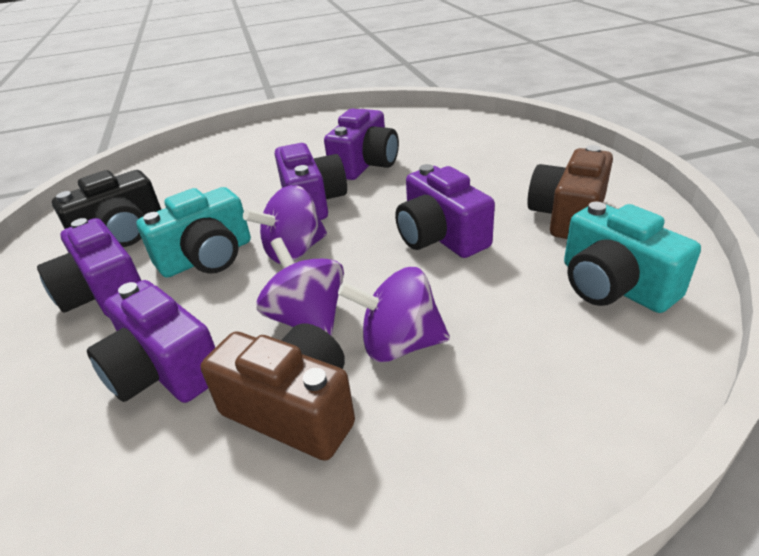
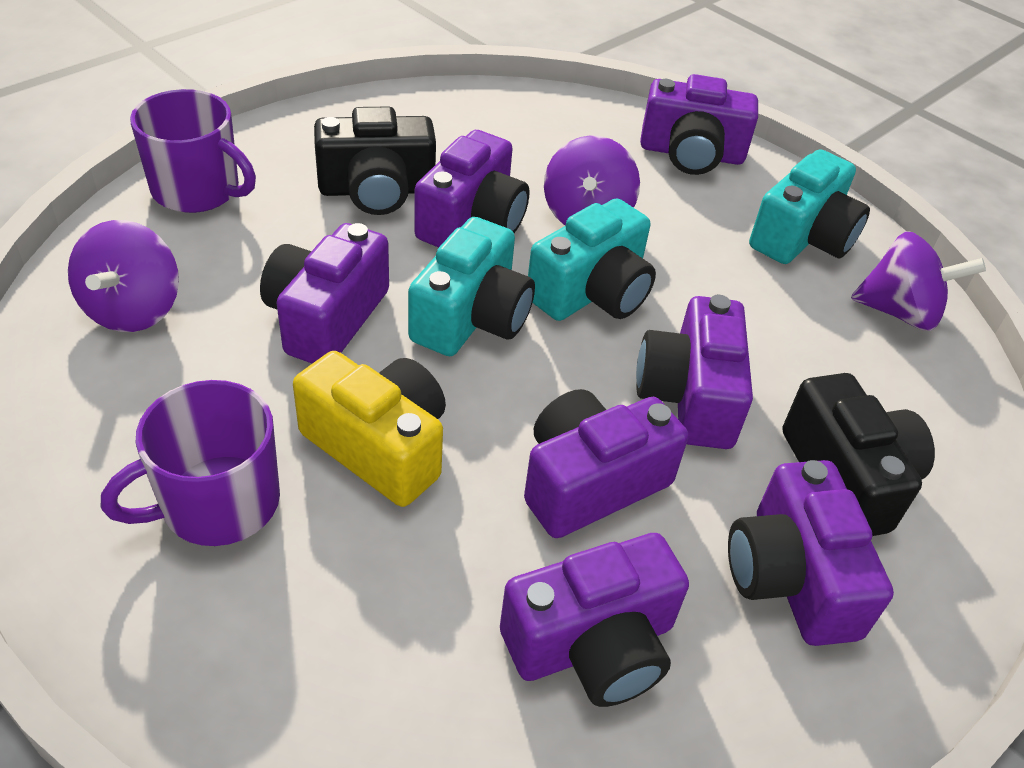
black camera: 1 -> 2
brown camera: 2 -> 0
purple camera: 5 -> 7
purple mug: 0 -> 2
turquoise camera: 2 -> 3
yellow camera: 0 -> 1

